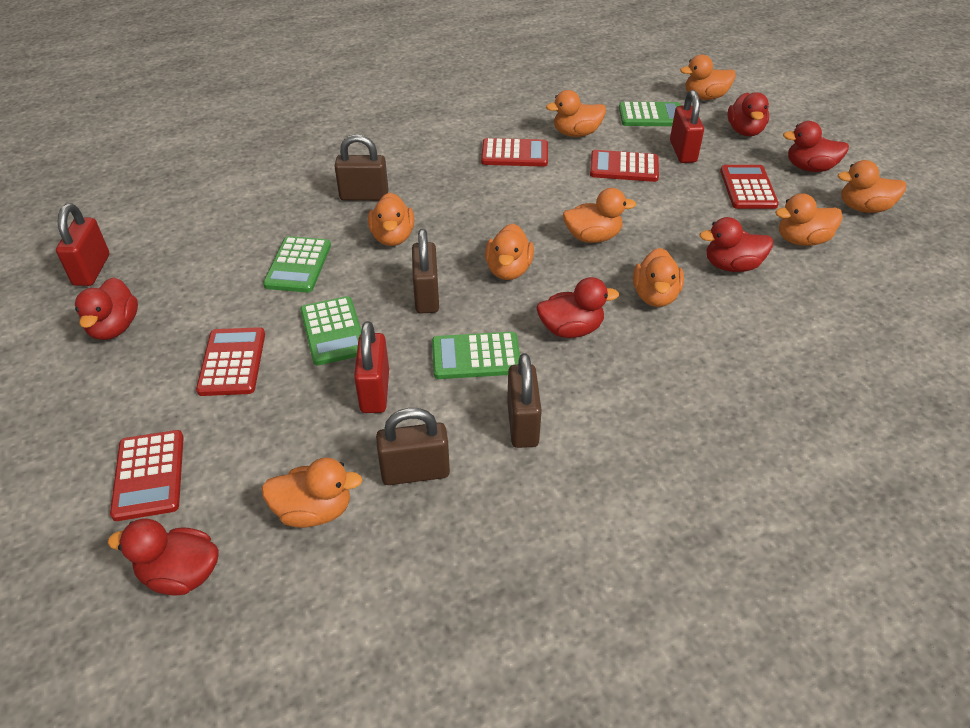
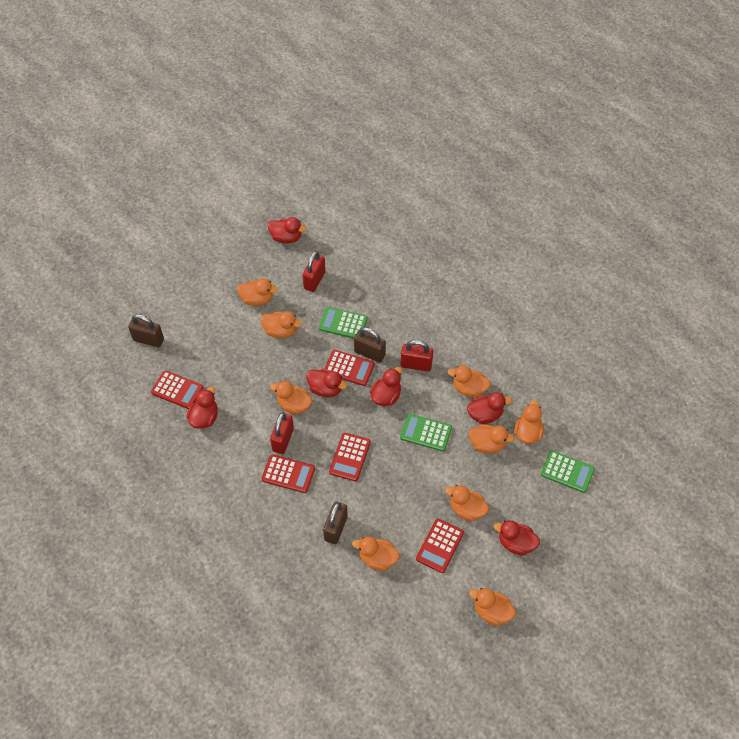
brown padlock: 4 -> 3
green calculator: 4 -> 3

